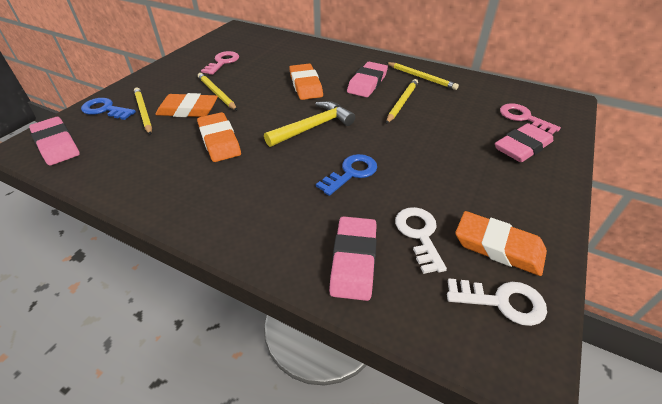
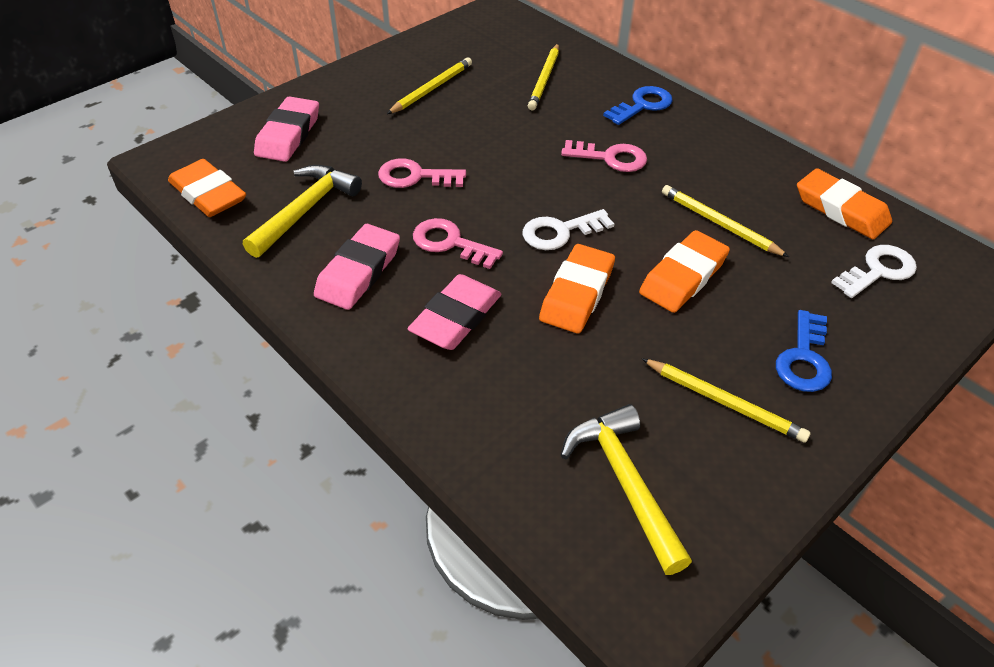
pink eraser: 4 -> 3
pink key: 2 -> 3
yellow hammer: 1 -> 2

